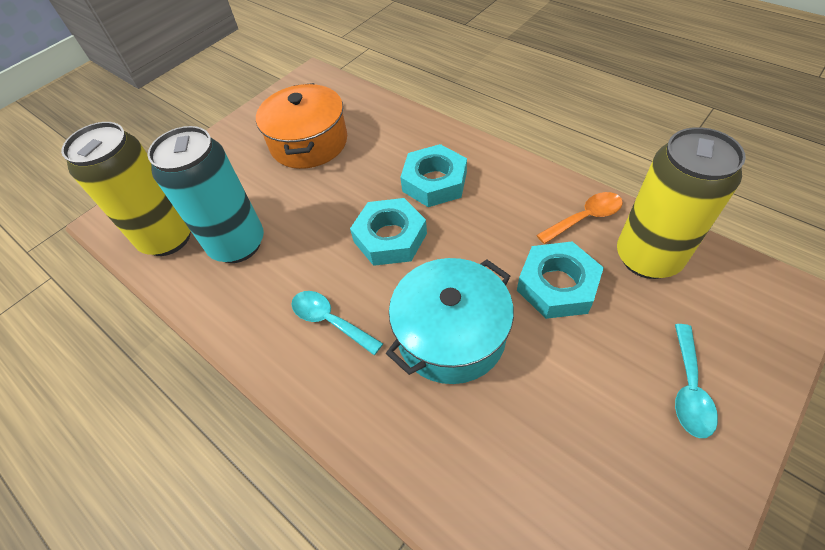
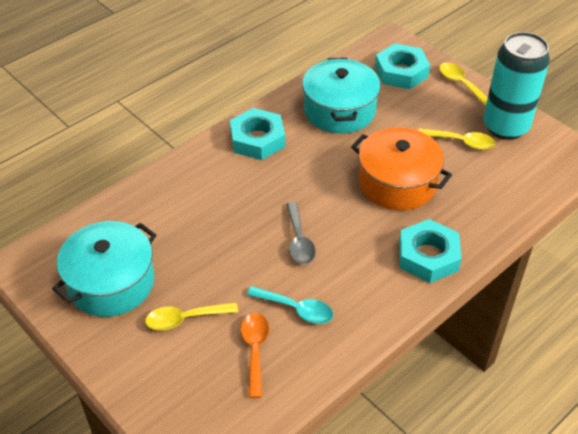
grey spoon: 0 -> 1
turquoise pot: 1 -> 2
turquoise spoon: 2 -> 1
yellow can: 2 -> 0
yellow spoon: 0 -> 3

